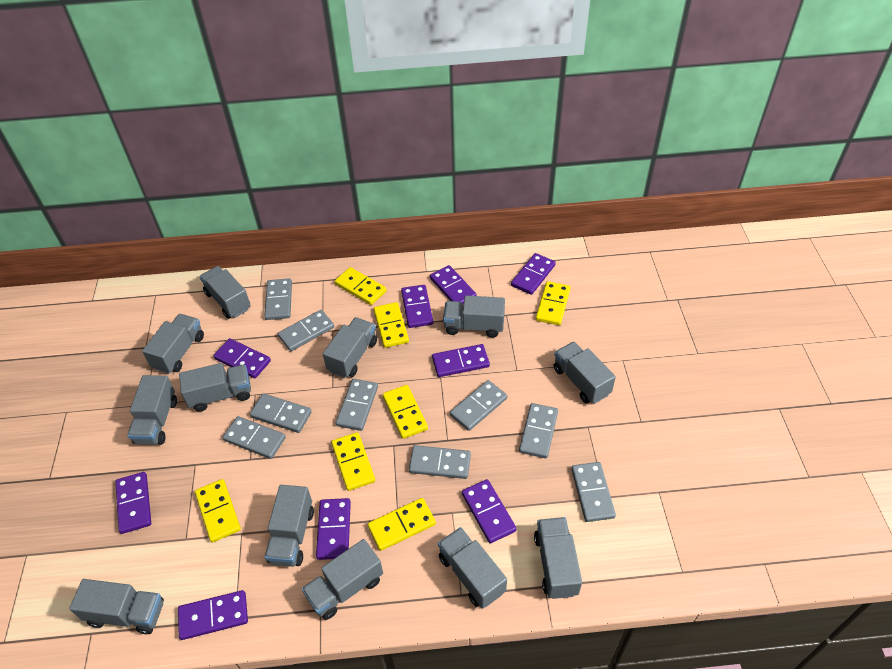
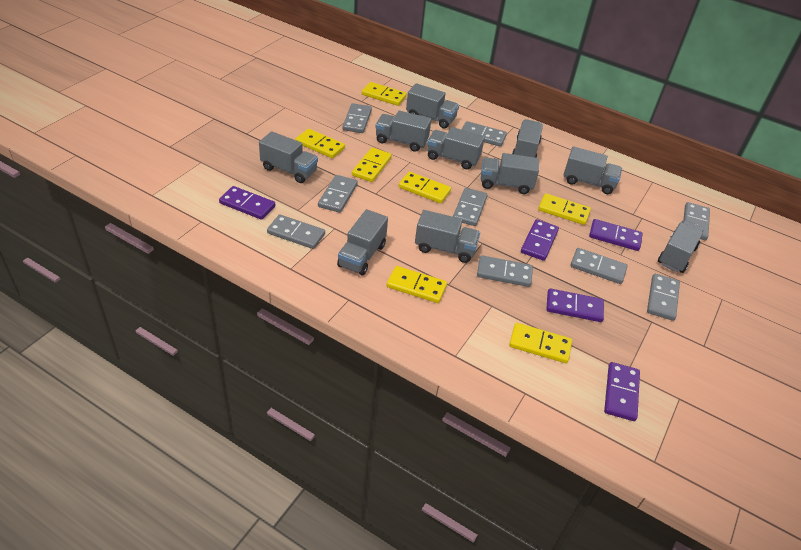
grey truck: 12 -> 10
purple domino: 9 -> 5

